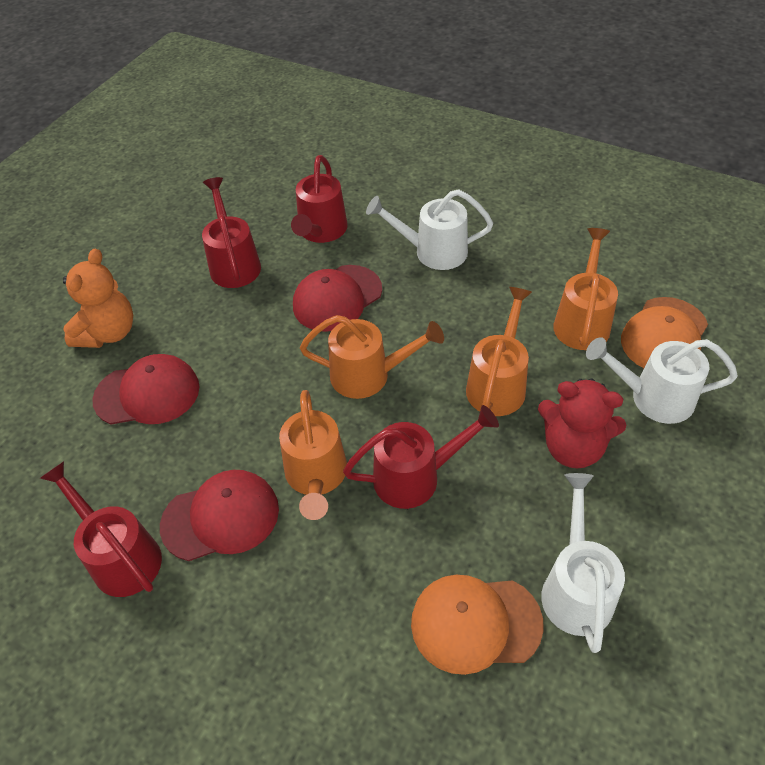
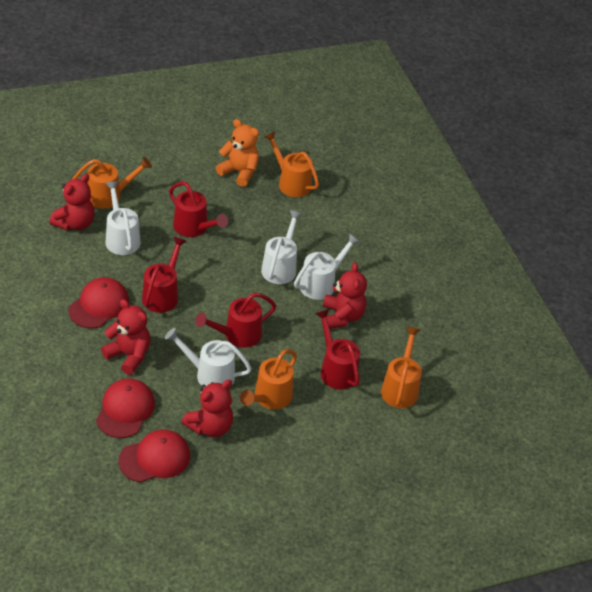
orange cap: 2 -> 0
red teddy bear: 1 -> 4
white watering can: 3 -> 4

